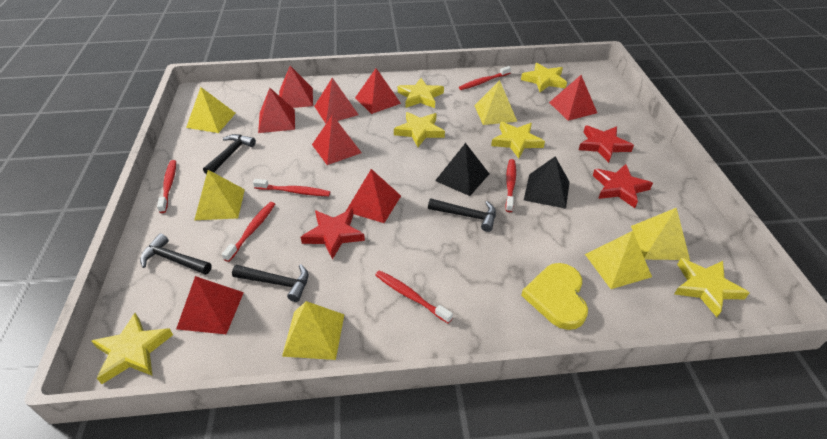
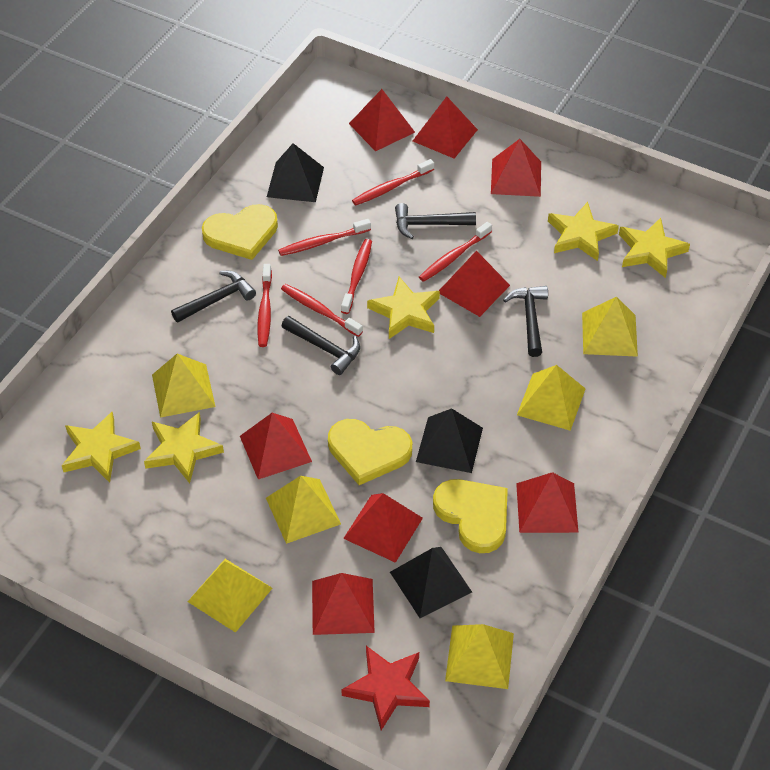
black pyramid: 2 -> 3
red star: 3 -> 1
yellow heart: 1 -> 3
yellow star: 6 -> 5

